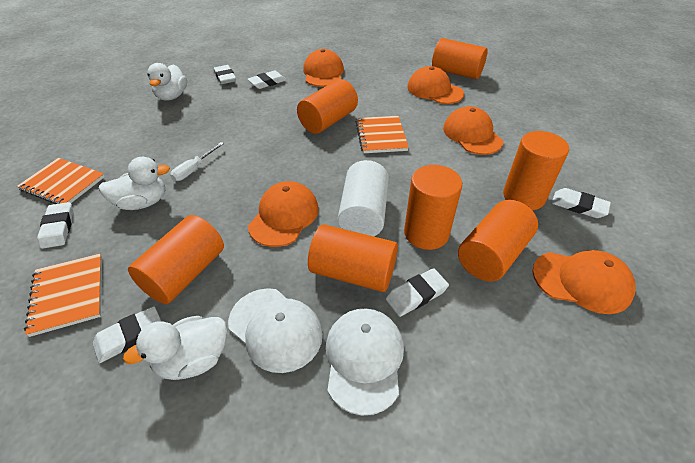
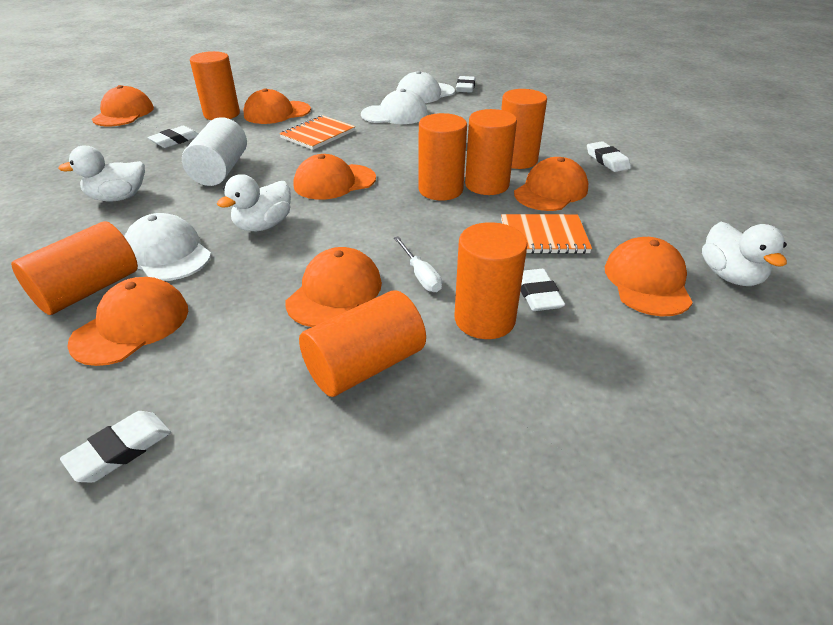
orange cap: 5 -> 7
orange notebook: 3 -> 2
white cap: 2 -> 3
white eraser: 6 -> 5

